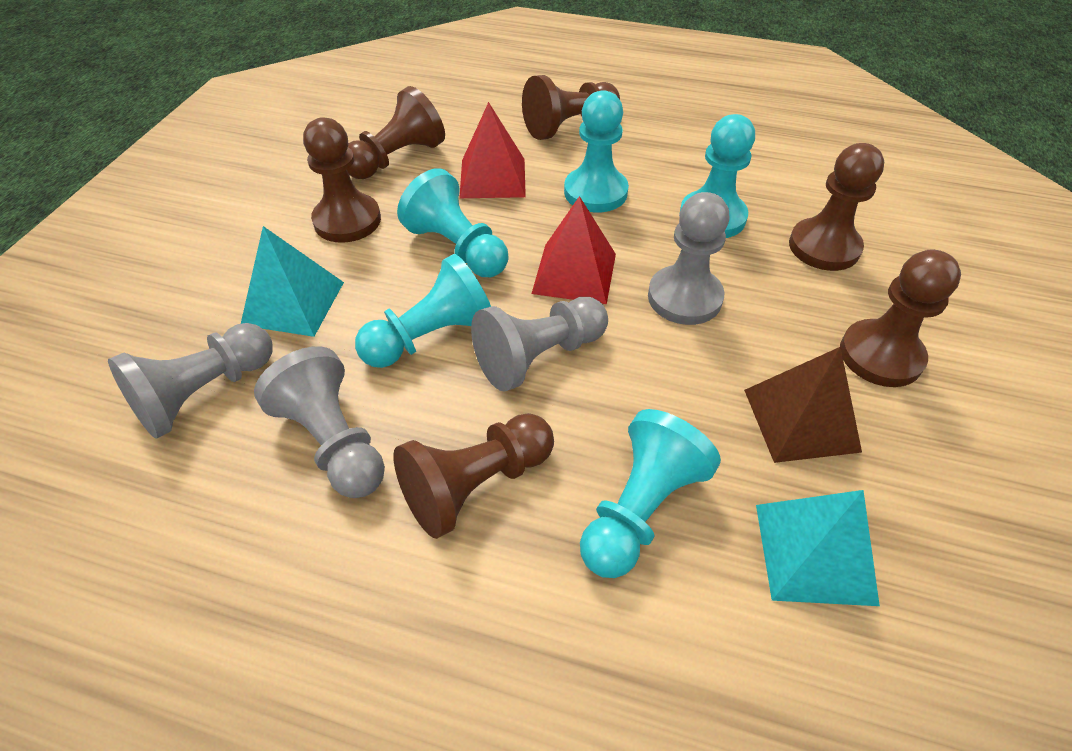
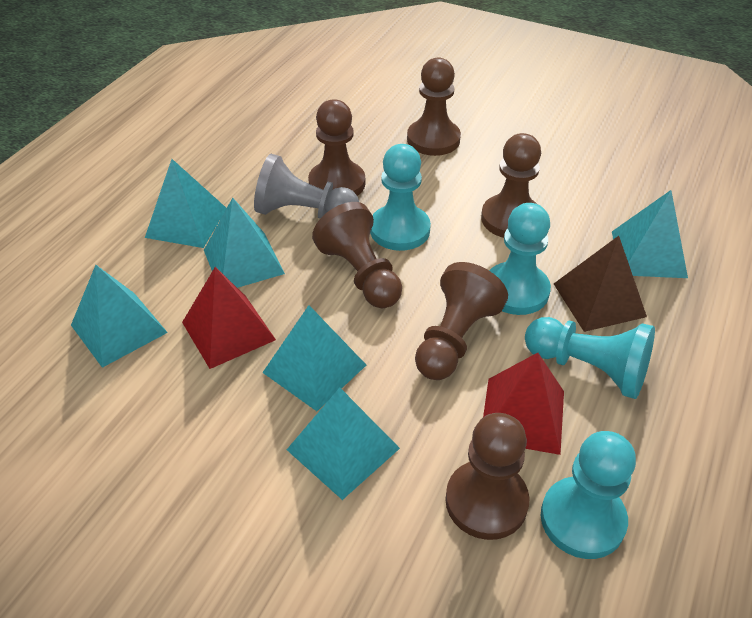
grey pawn: 4 -> 1
turquoise pawn: 5 -> 4
turquoise pyramid: 2 -> 6

